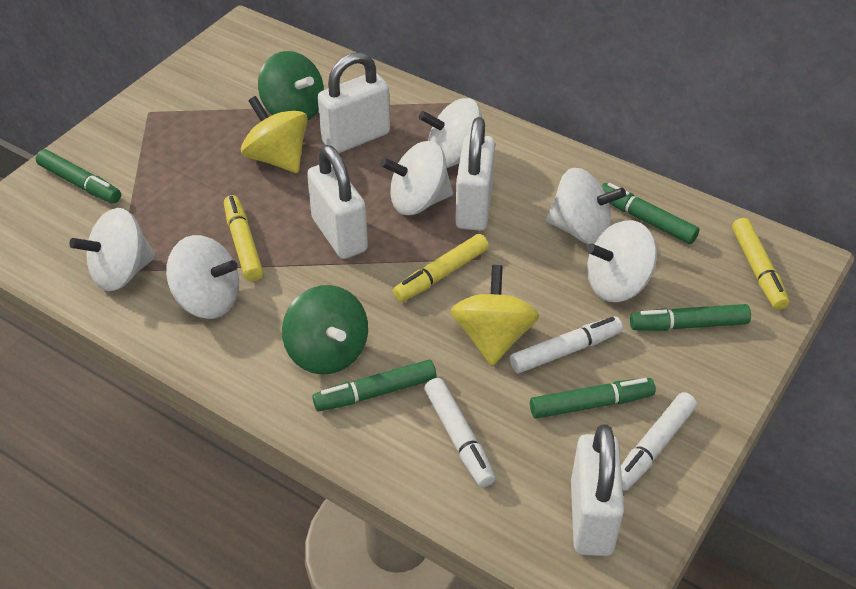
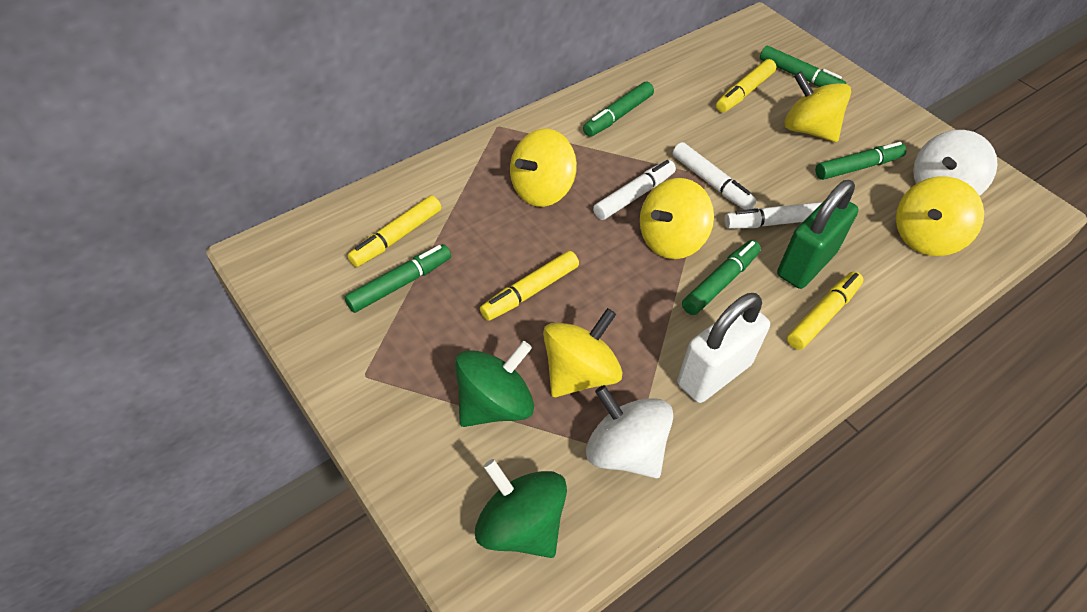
green padlock: 0 -> 1
white padlock: 4 -> 1
white spinning top: 6 -> 2
yellow marker: 3 -> 4
yellow spinning top: 2 -> 5

